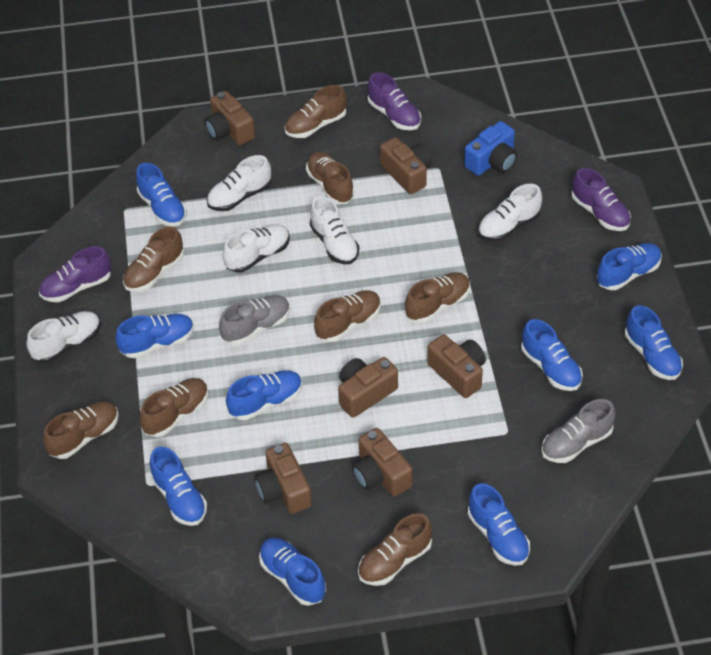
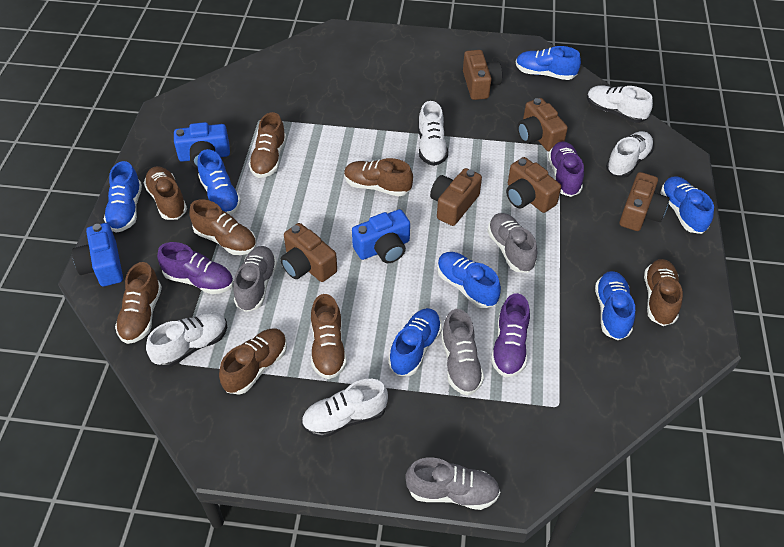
blue camera: 1 -> 3
blue shoe: 9 -> 7
grey shoe: 2 -> 4

